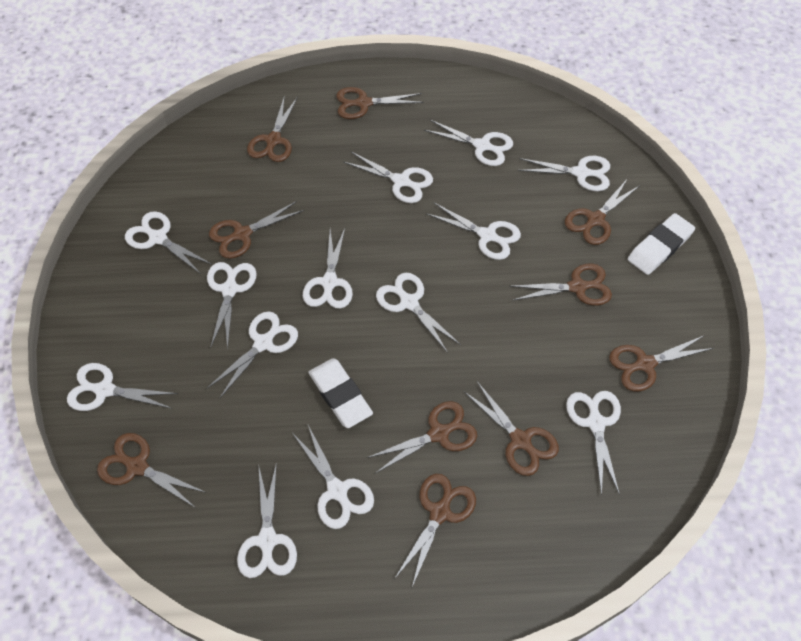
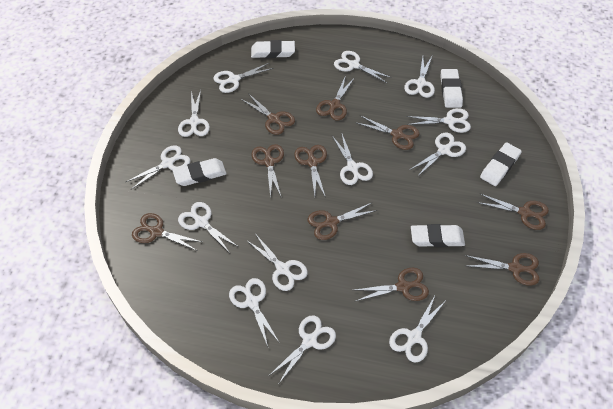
white eraser: 2 -> 5

